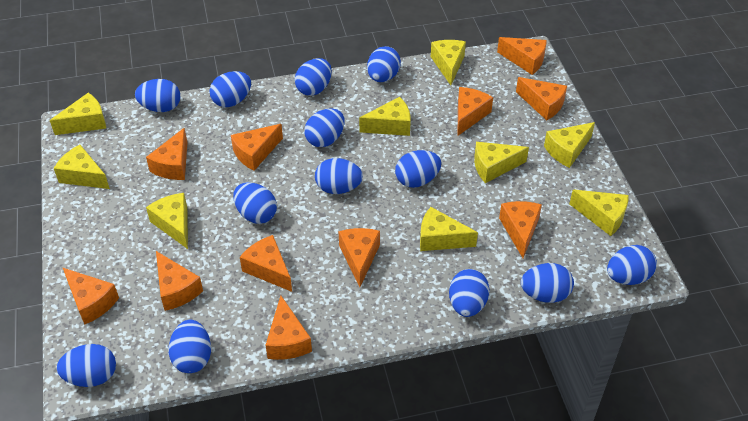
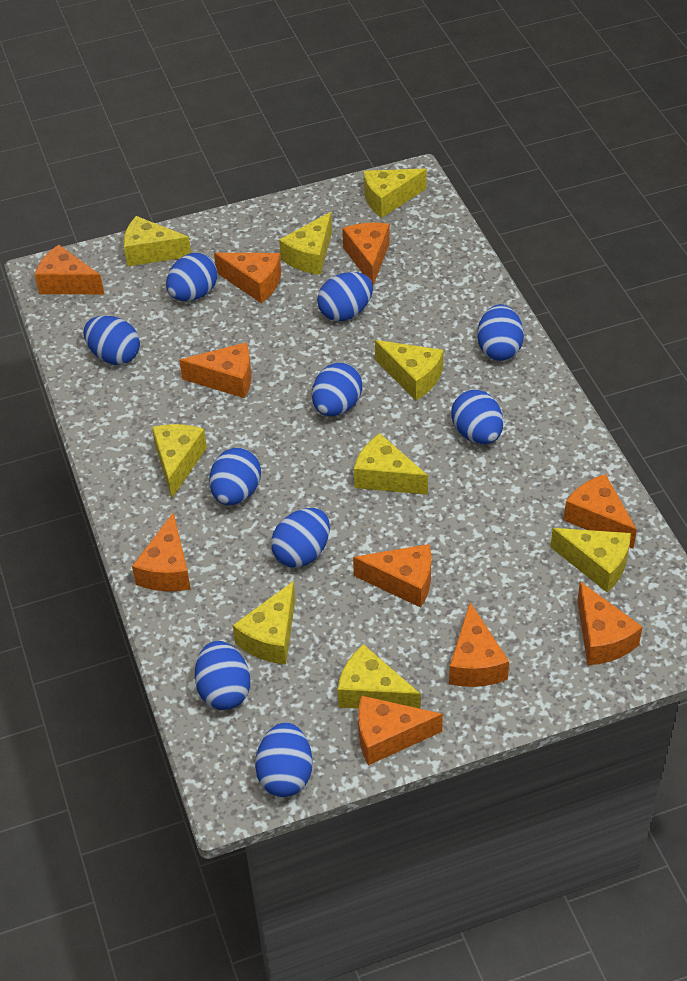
blue egg: 13 -> 10
orange cheese: 11 -> 10

